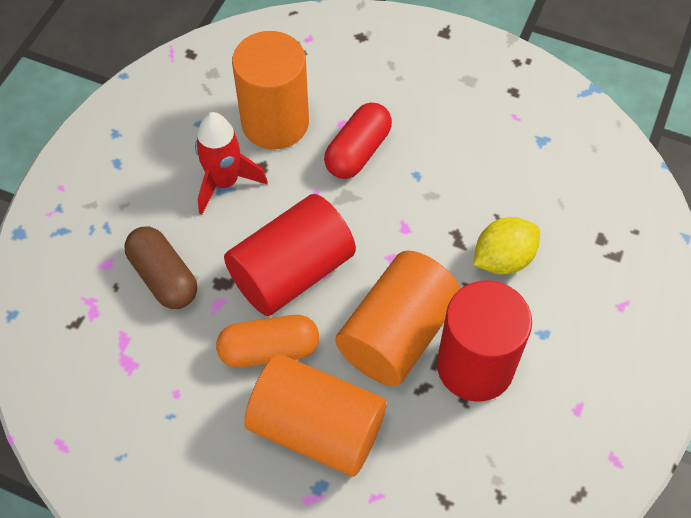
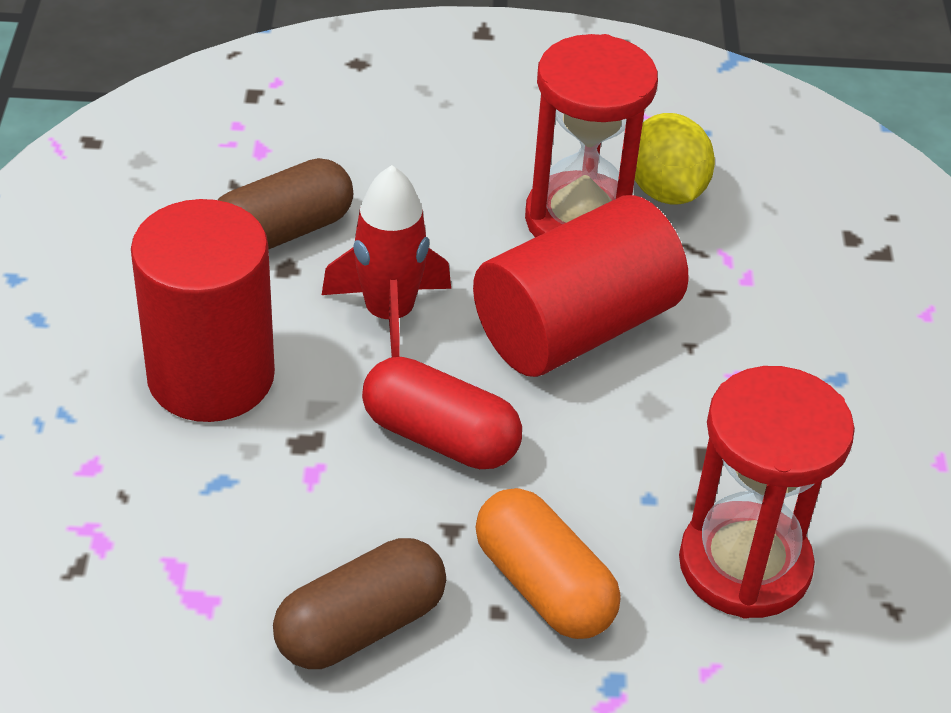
brown capsule: 1 -> 2
orange cylinder: 3 -> 0
red hourglass: 0 -> 2

